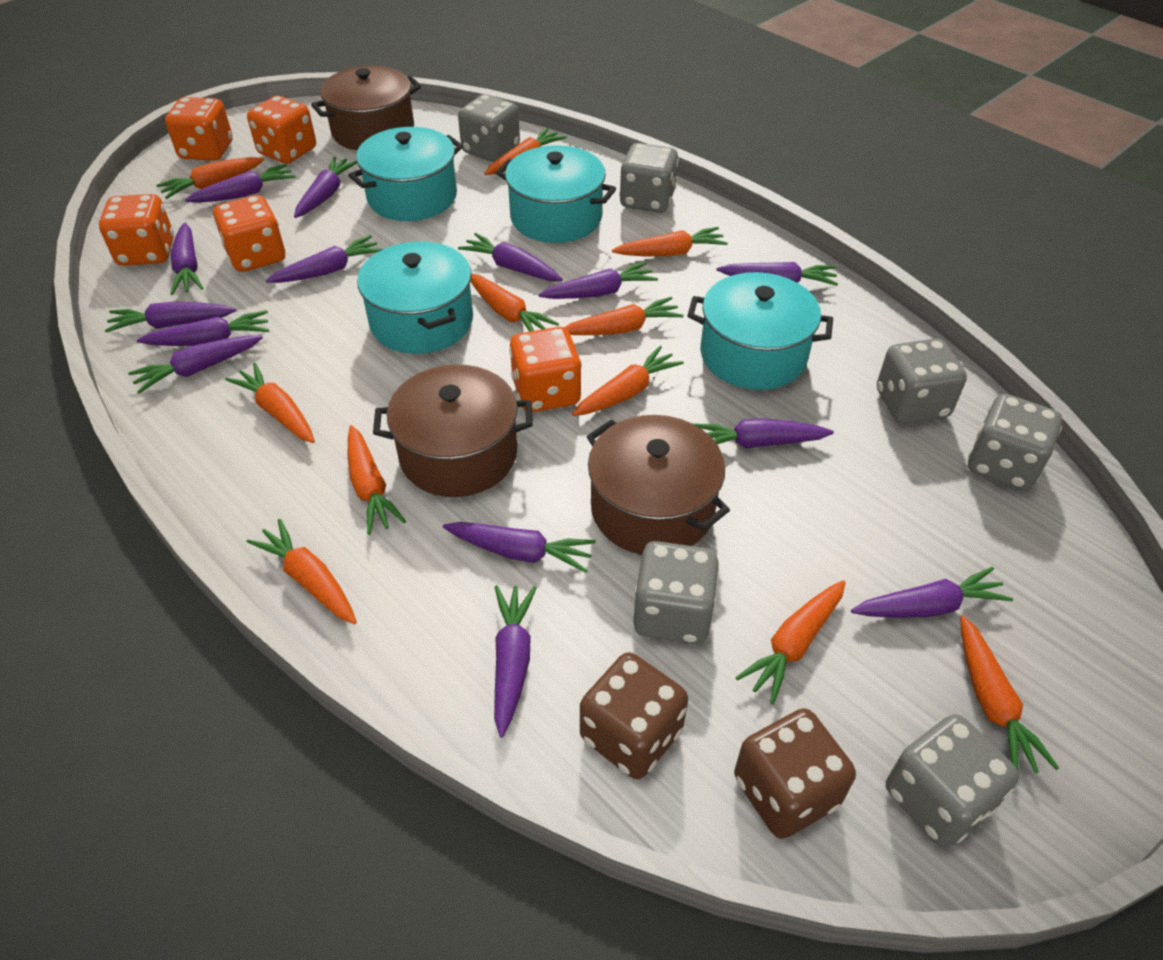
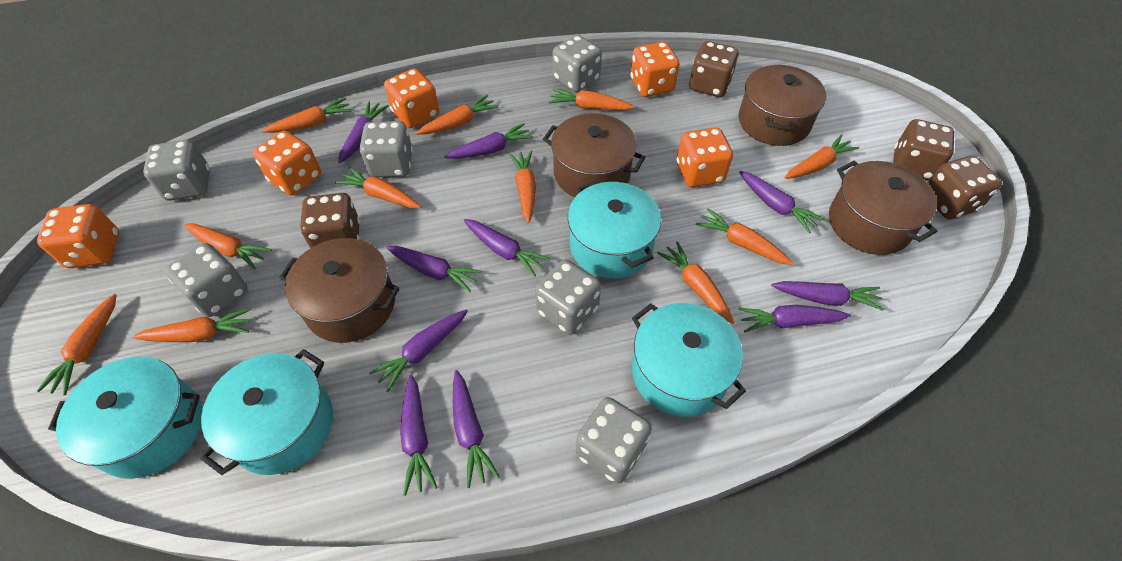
brown dice: 2 -> 4
brown pot: 3 -> 4
purple carrot: 14 -> 10

